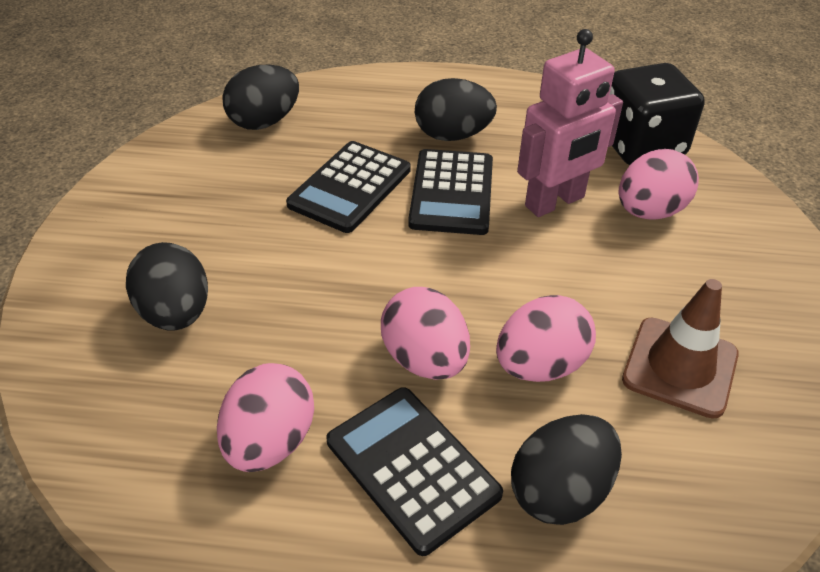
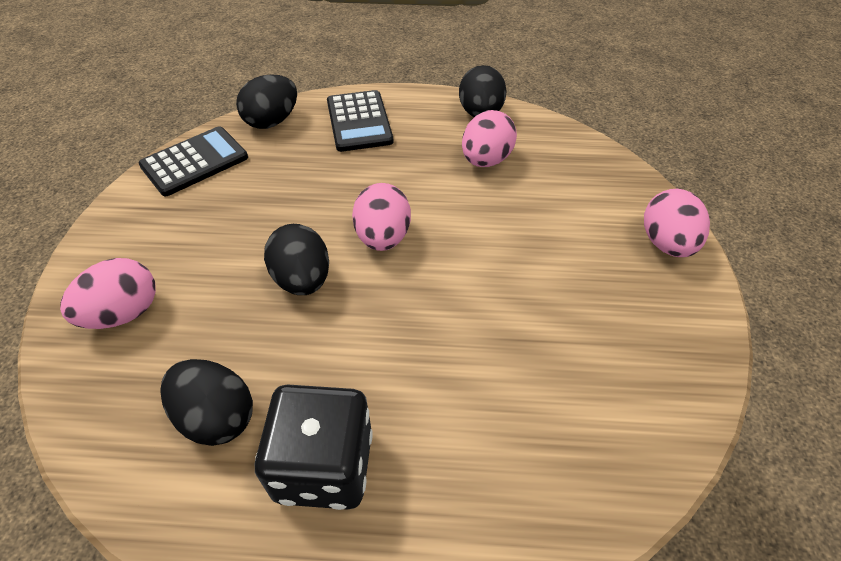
black calculator: 3 -> 2
brown traffic cone: 1 -> 0
pink robot: 1 -> 0

